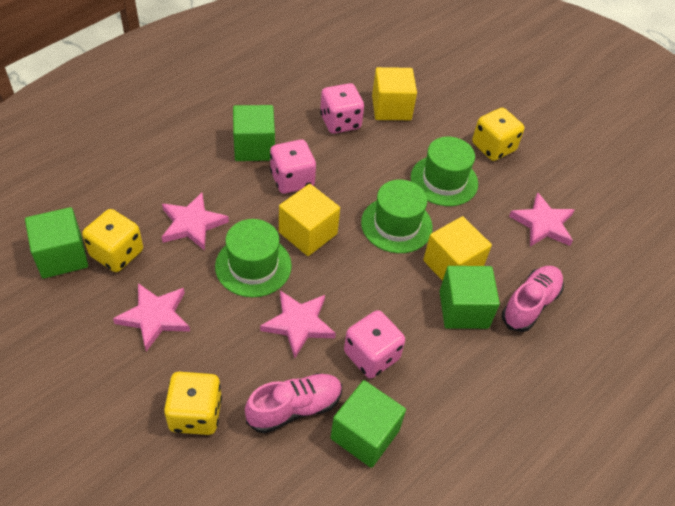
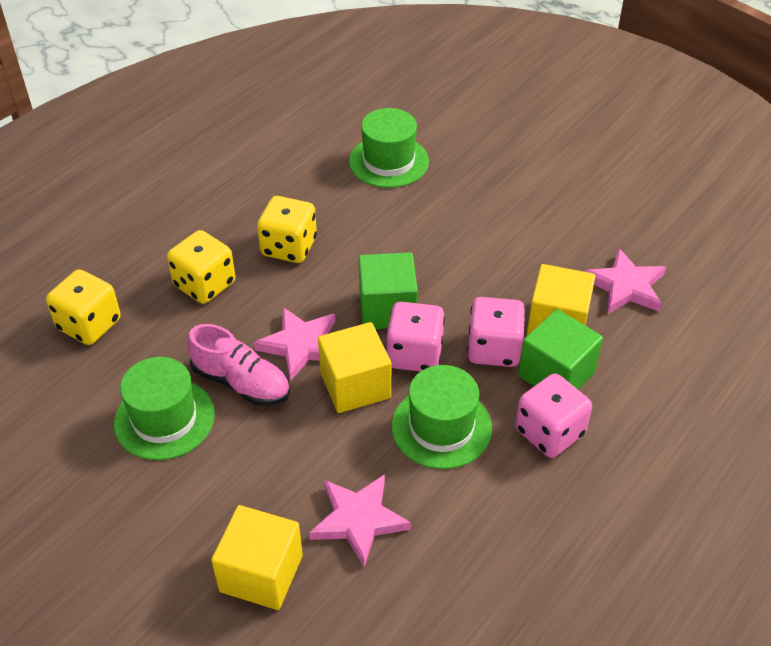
green cube: 4 -> 2
pink shoe: 2 -> 1
pink star: 4 -> 3

